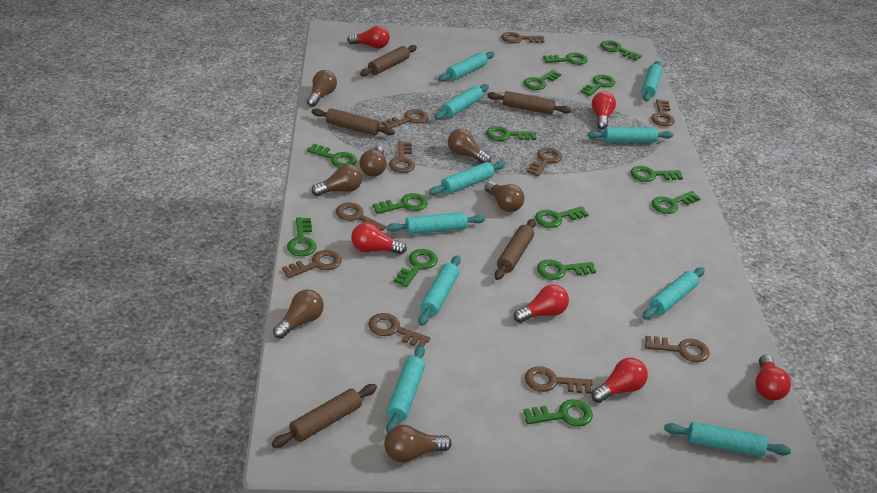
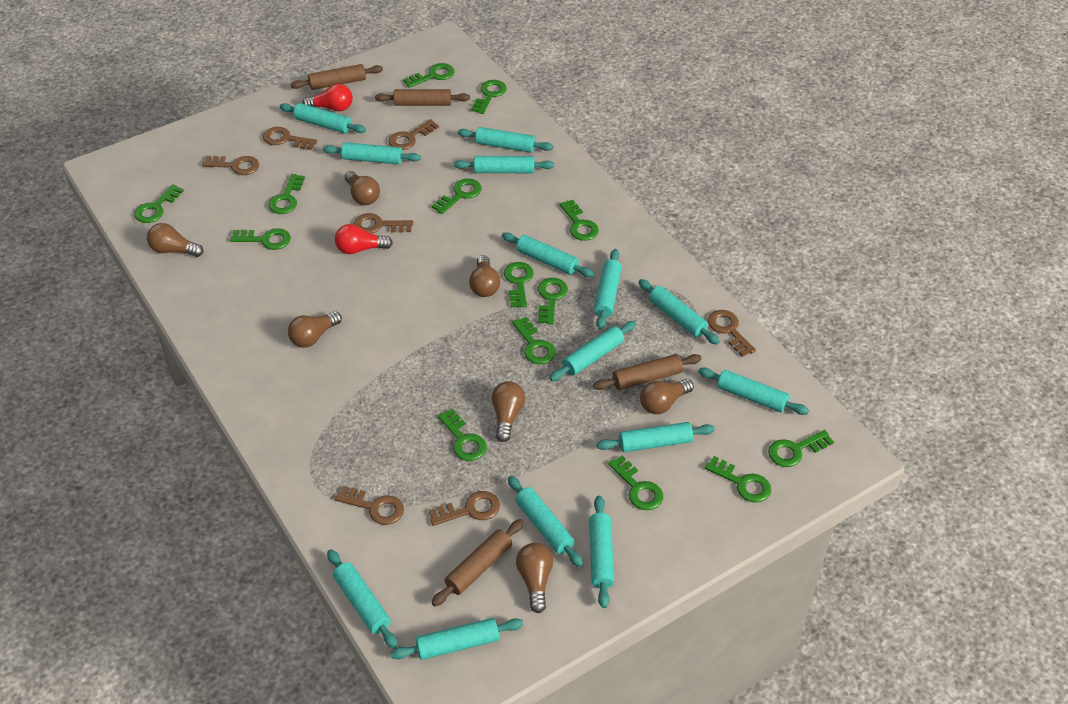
brown key: 10 -> 7
brown rolling pin: 5 -> 4
red light bulb: 6 -> 2
turquoise rolling pin: 10 -> 14

